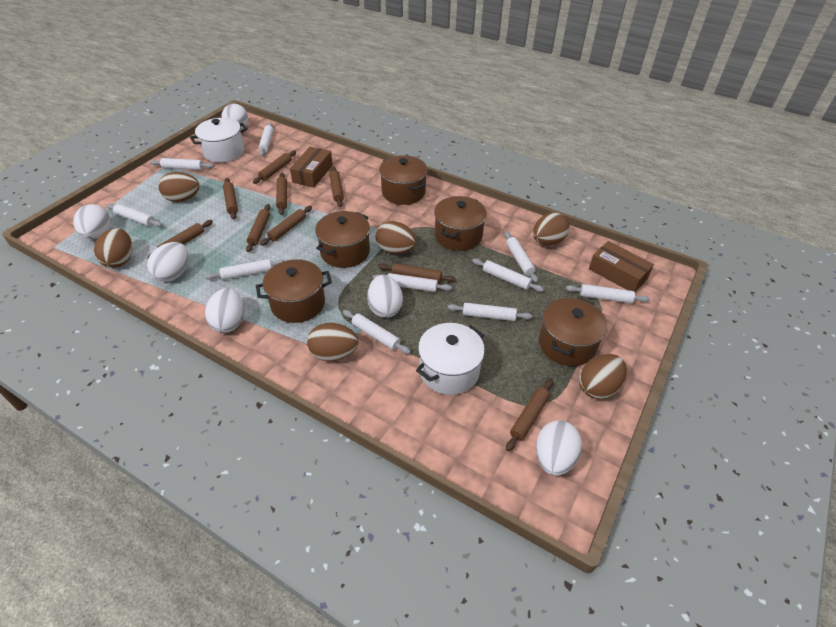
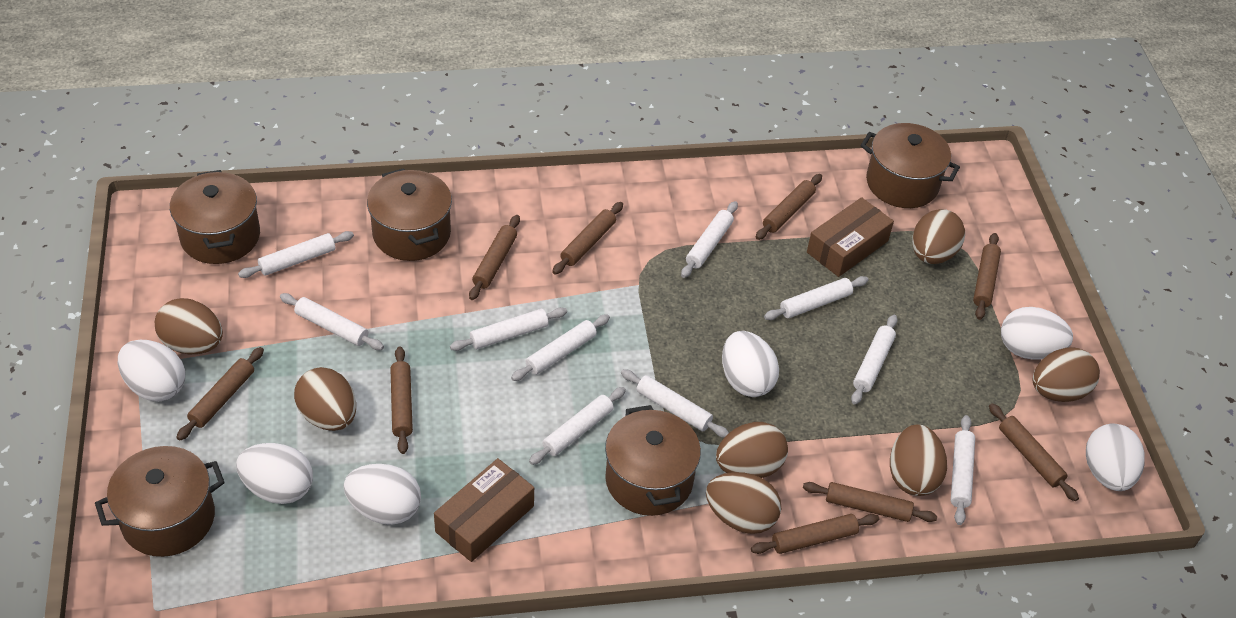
brown egg: 6 -> 7
white pot: 2 -> 0

